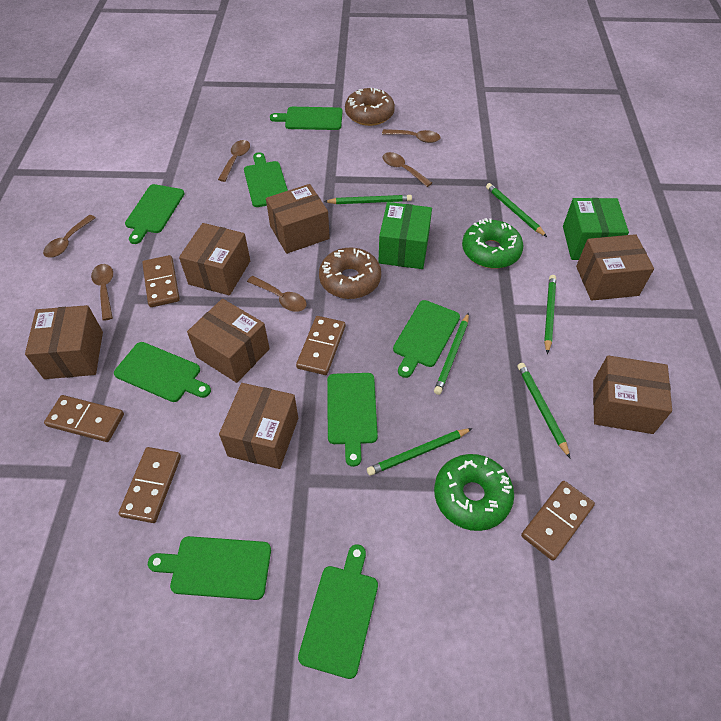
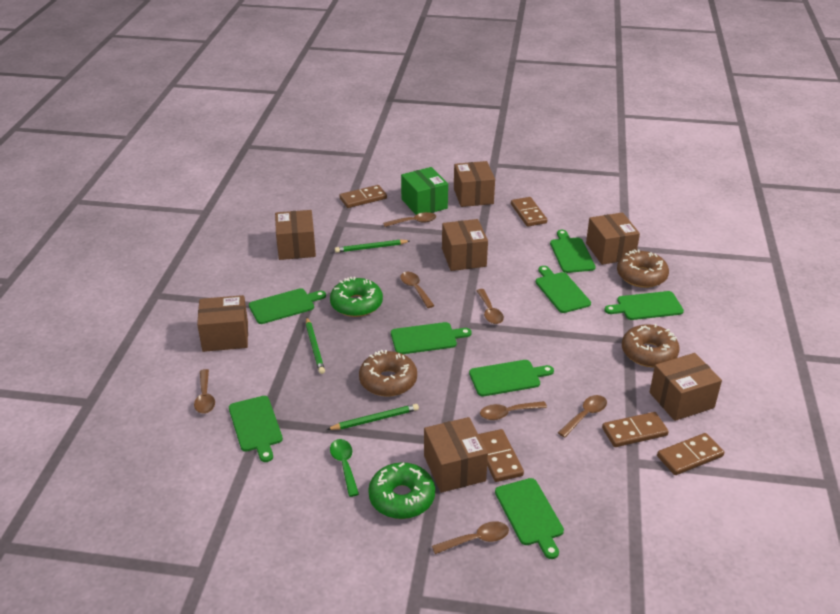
brown donut: 2 -> 3
brown spoon: 6 -> 7
green box: 2 -> 1
green pencil: 6 -> 3
green spoon: 0 -> 1

